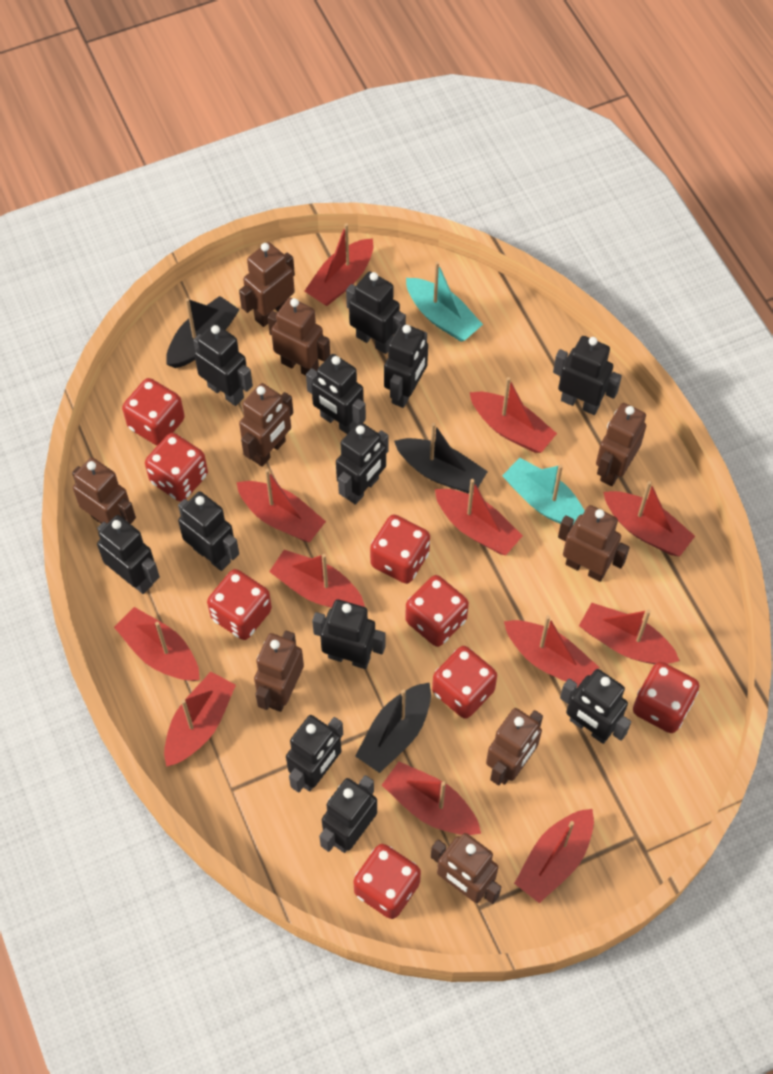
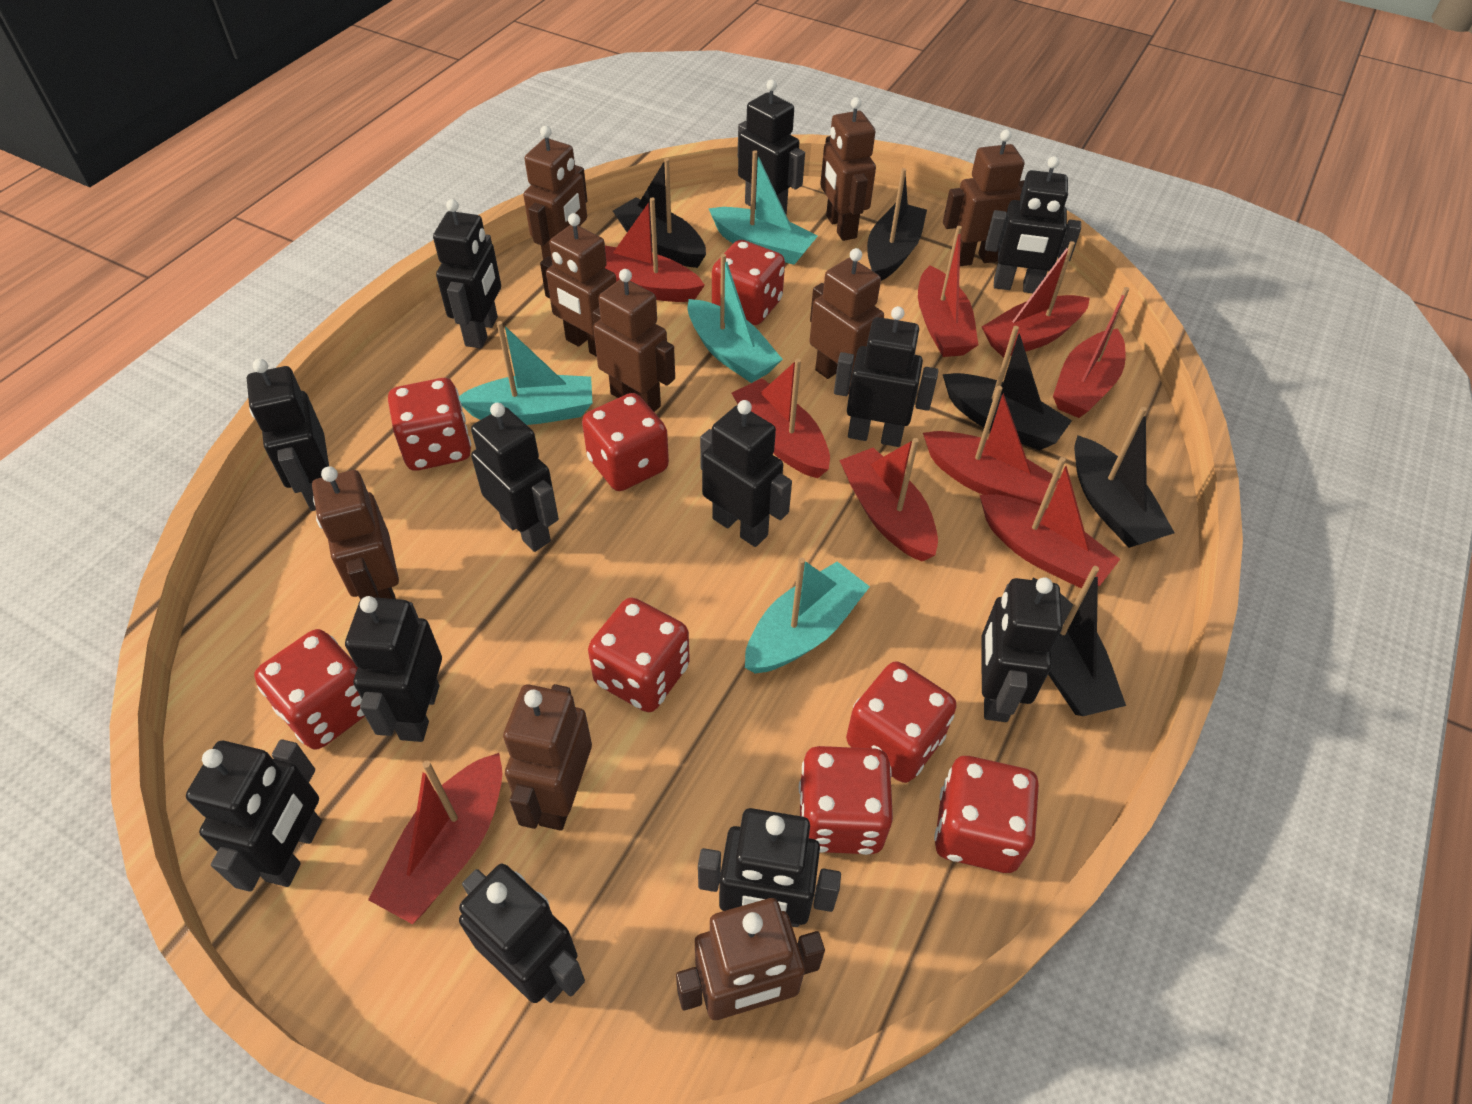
black boat: 3 -> 5
red boat: 12 -> 9
turquoise boat: 2 -> 4

